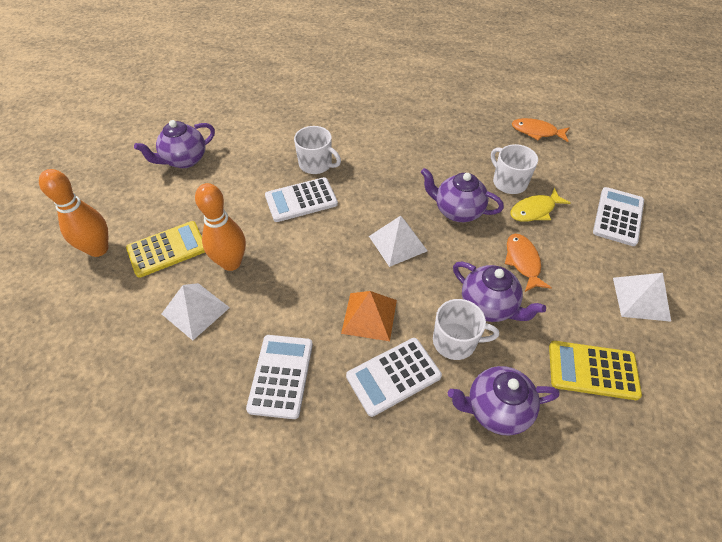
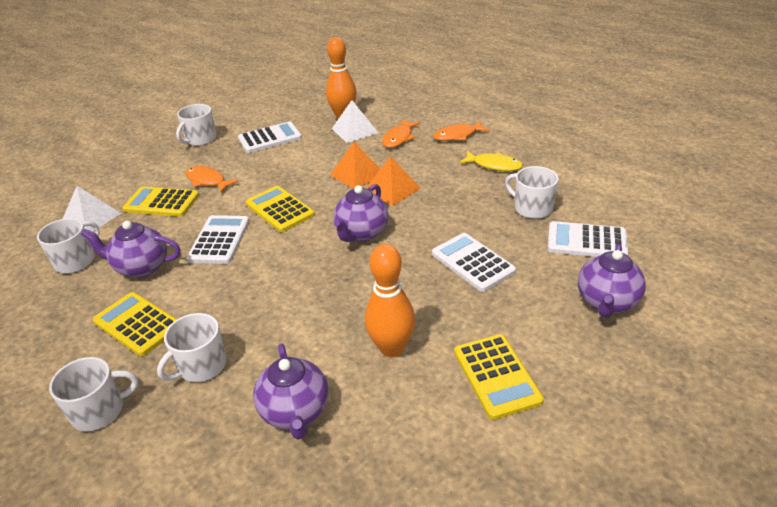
orange fish: 2 -> 3
orange pyramid: 1 -> 2
white mug: 3 -> 5
white pyramid: 3 -> 2
yellow calculator: 2 -> 4

